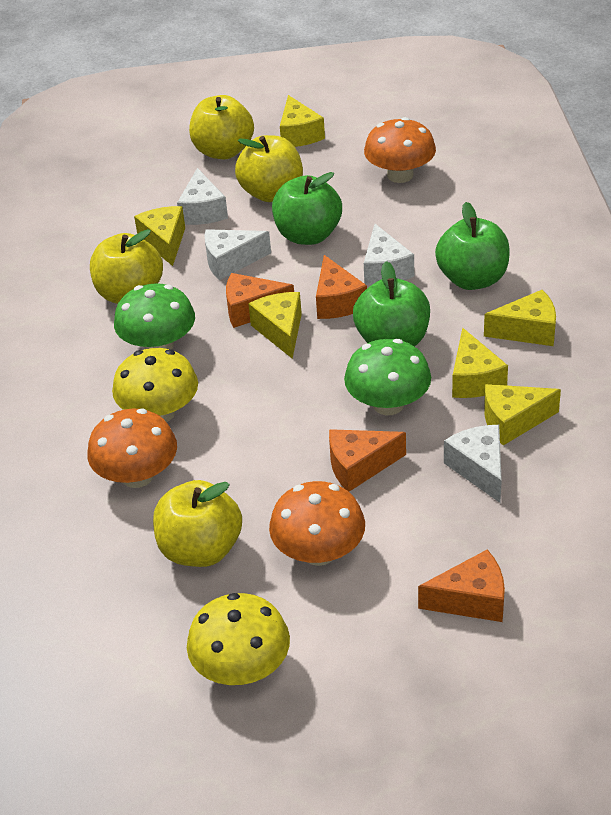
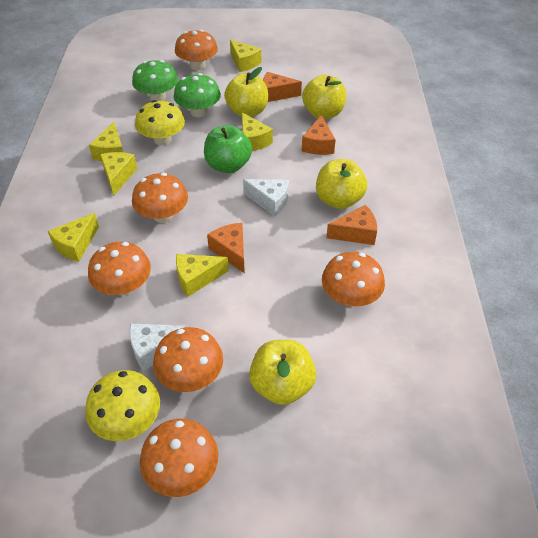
green apple: 3 -> 1
orange mushroom: 3 -> 6
white cheese: 4 -> 2

